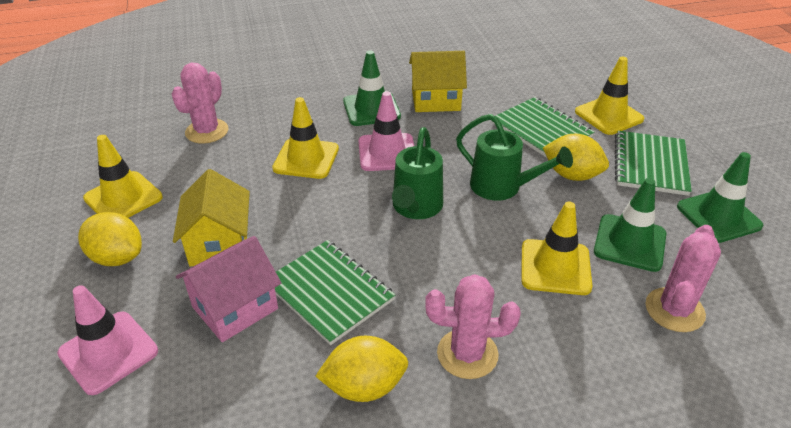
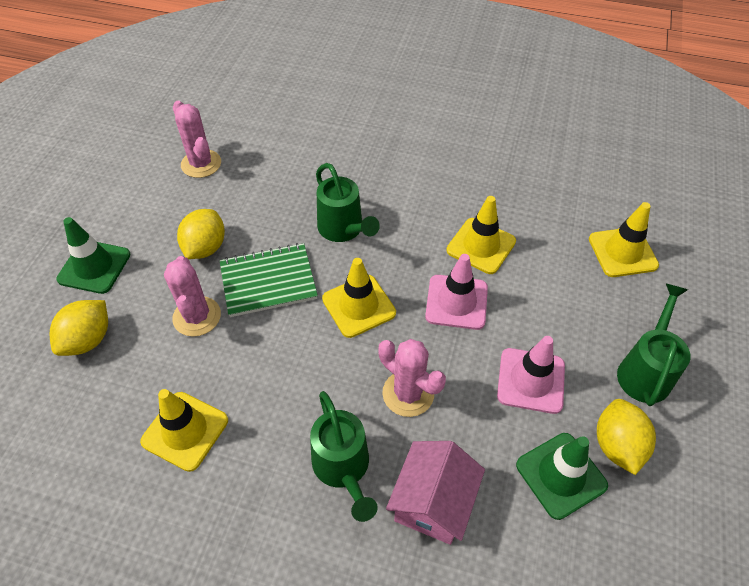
green notebook: 3 -> 1
green traffic cone: 3 -> 2
green watering can: 2 -> 3
yellow house: 2 -> 0

